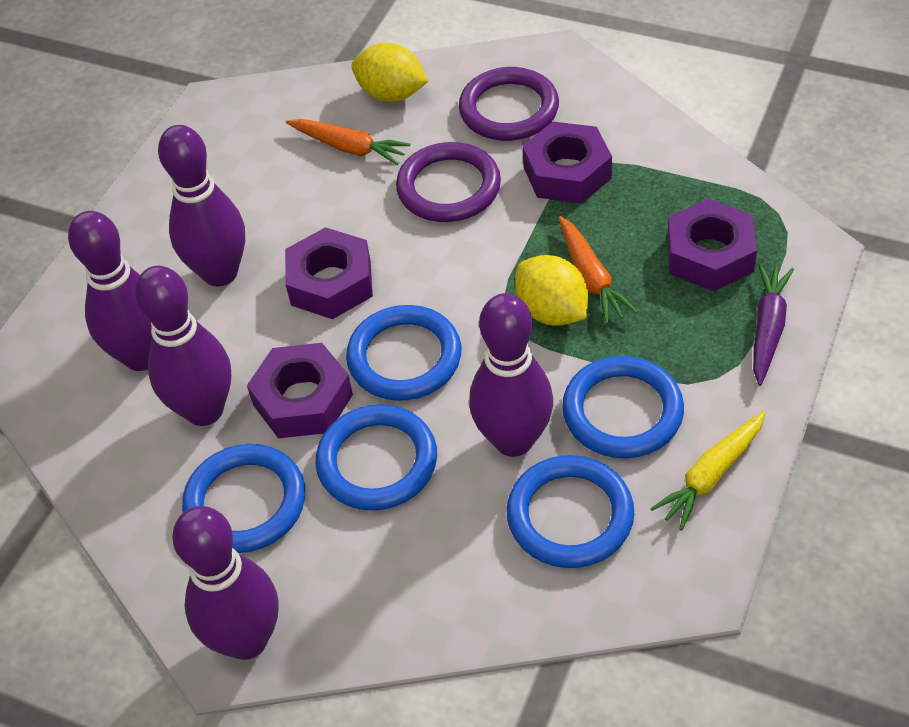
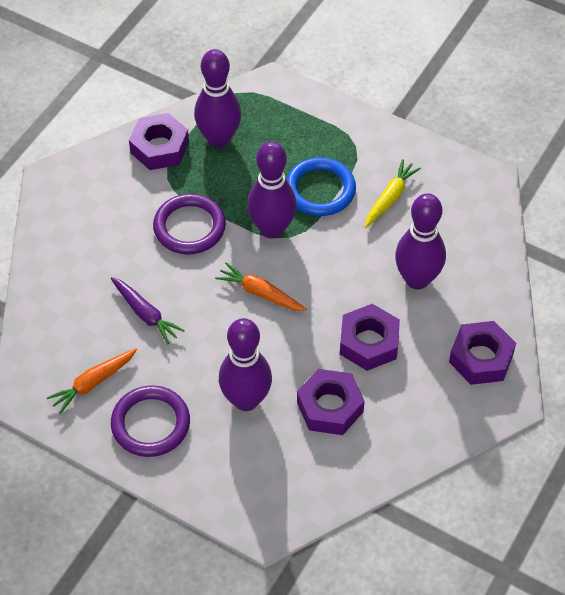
blue ring: 5 -> 1
purple bowling pin: 5 -> 4
yellow lemon: 2 -> 0

